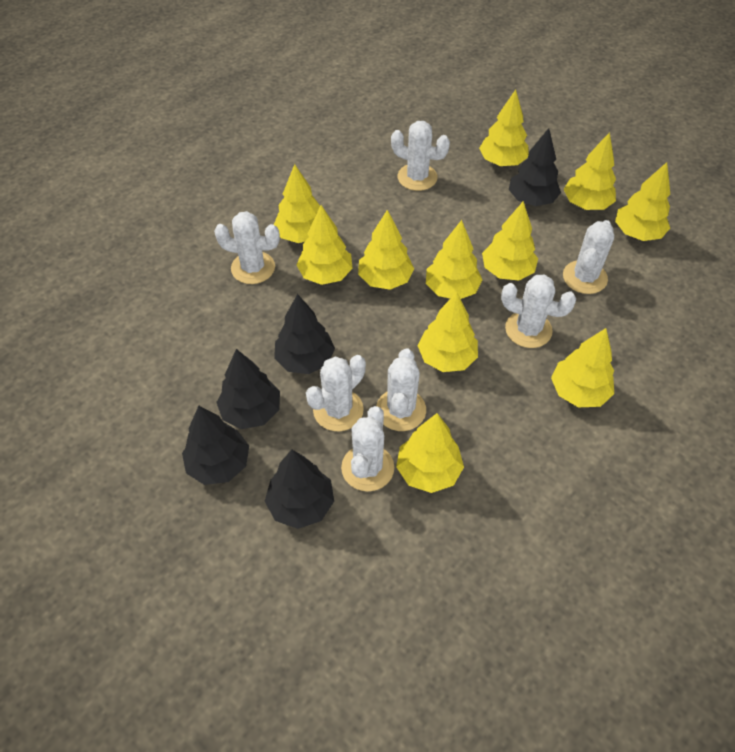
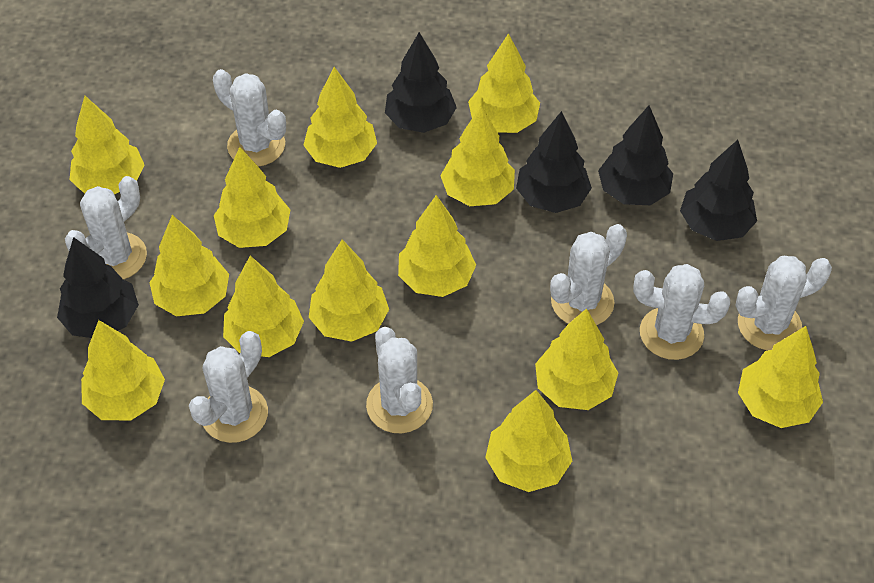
yellow tree: 11 -> 13

